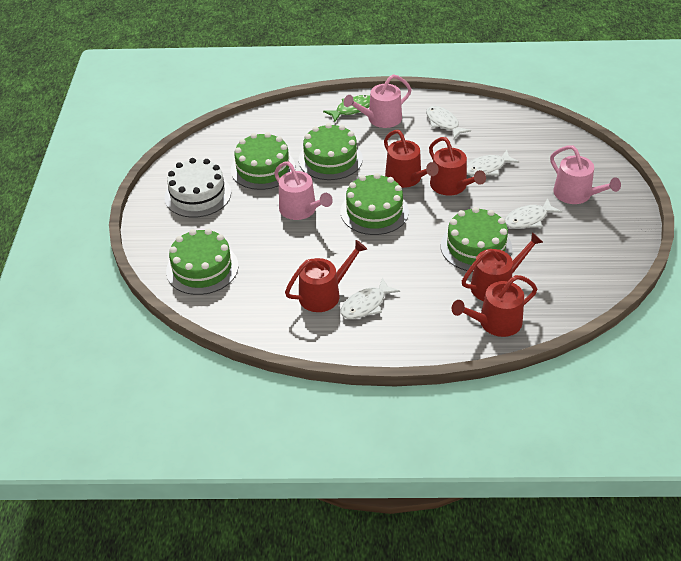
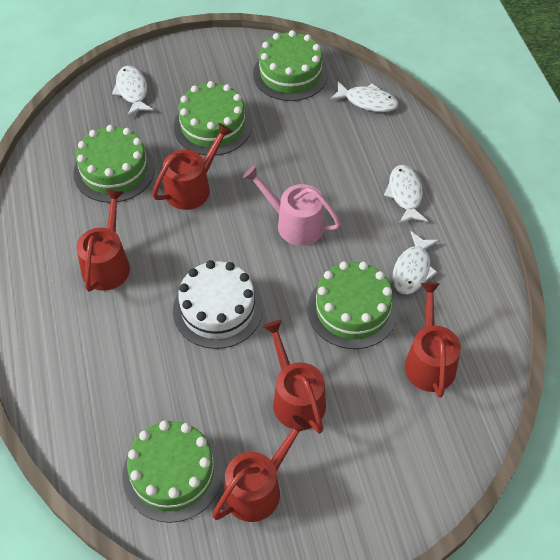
green fish: 1 -> 0
pink watering can: 3 -> 1

